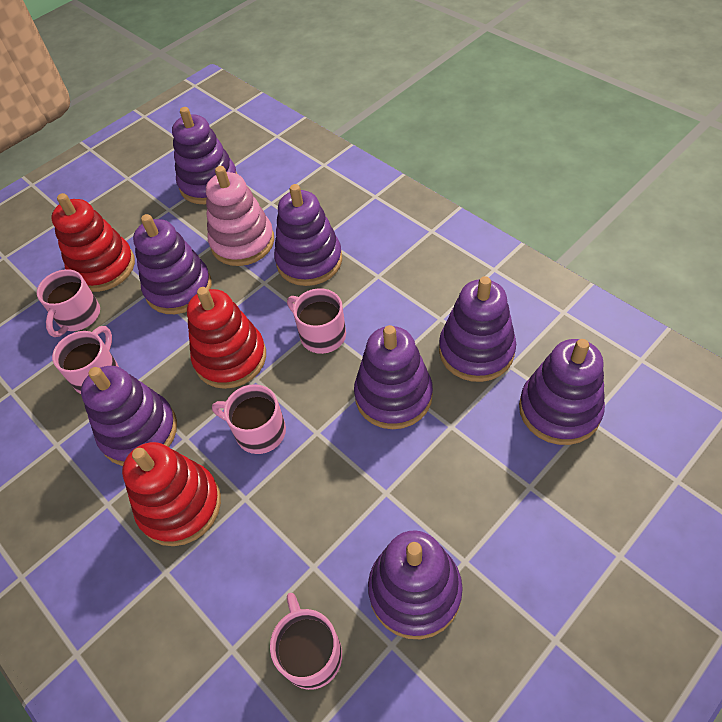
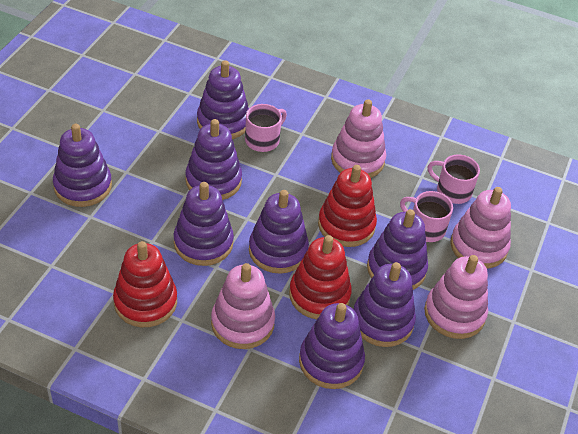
pink mug: 5 -> 3
pink stacking toy: 1 -> 4

